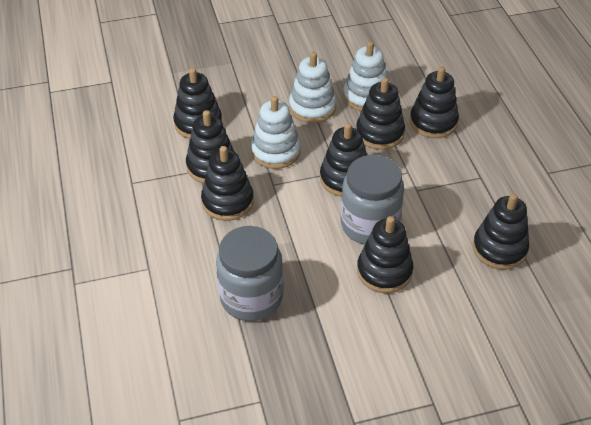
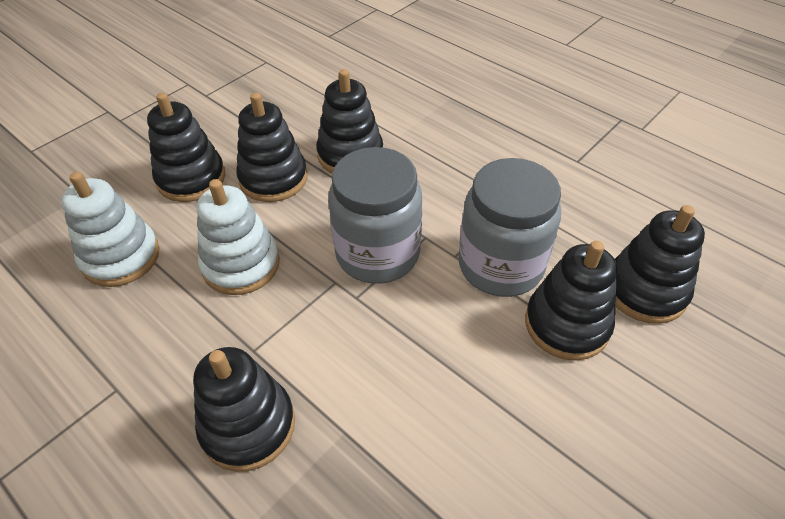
black stacking toy: 8 -> 6
white stacking toy: 3 -> 2

